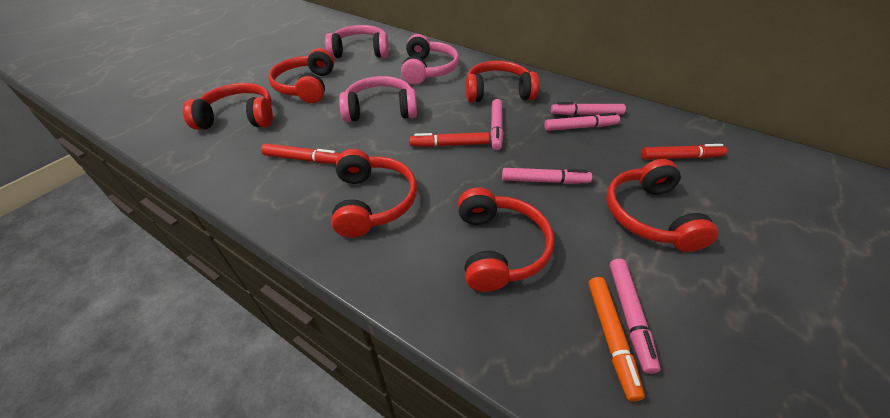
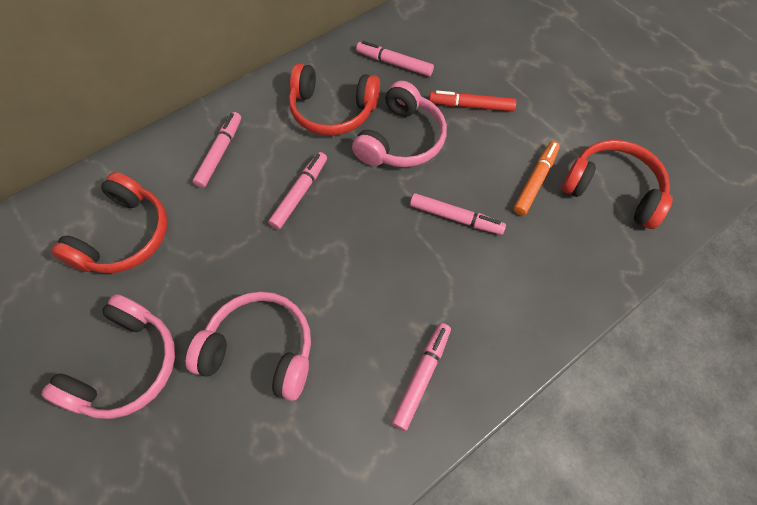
red headphones: 6 -> 3
red marker: 3 -> 1

